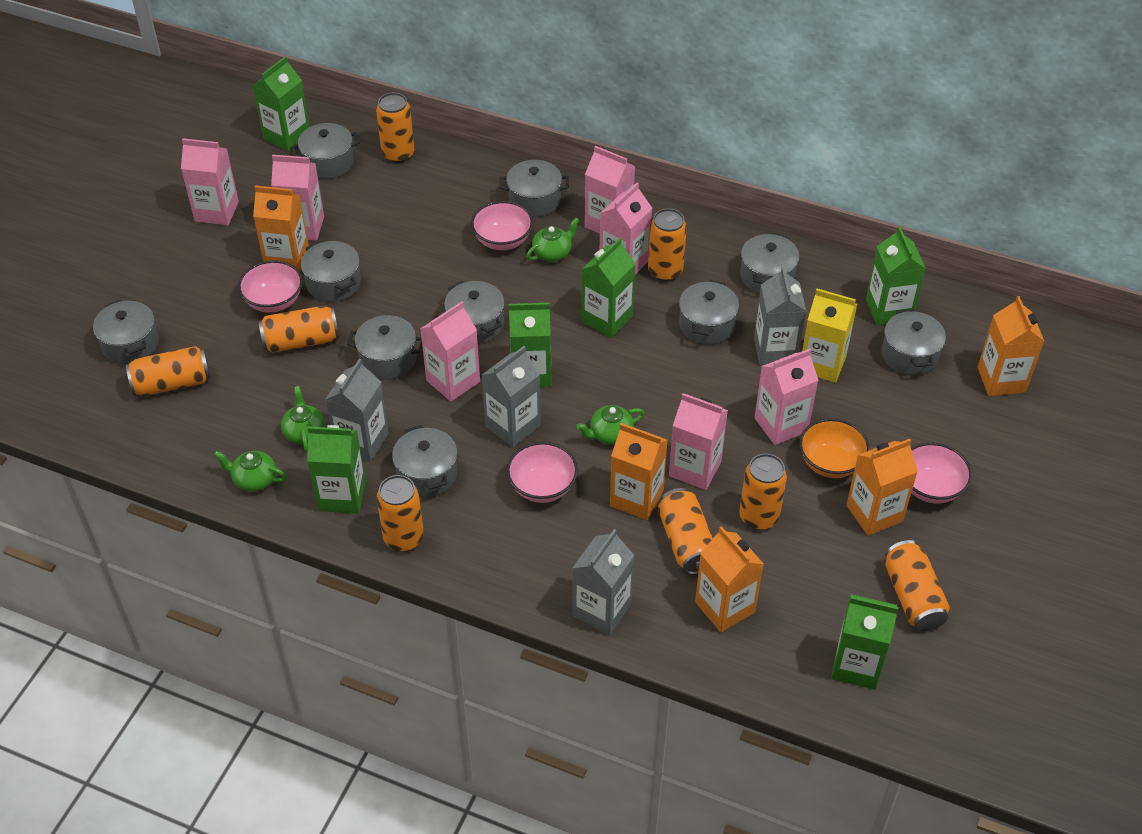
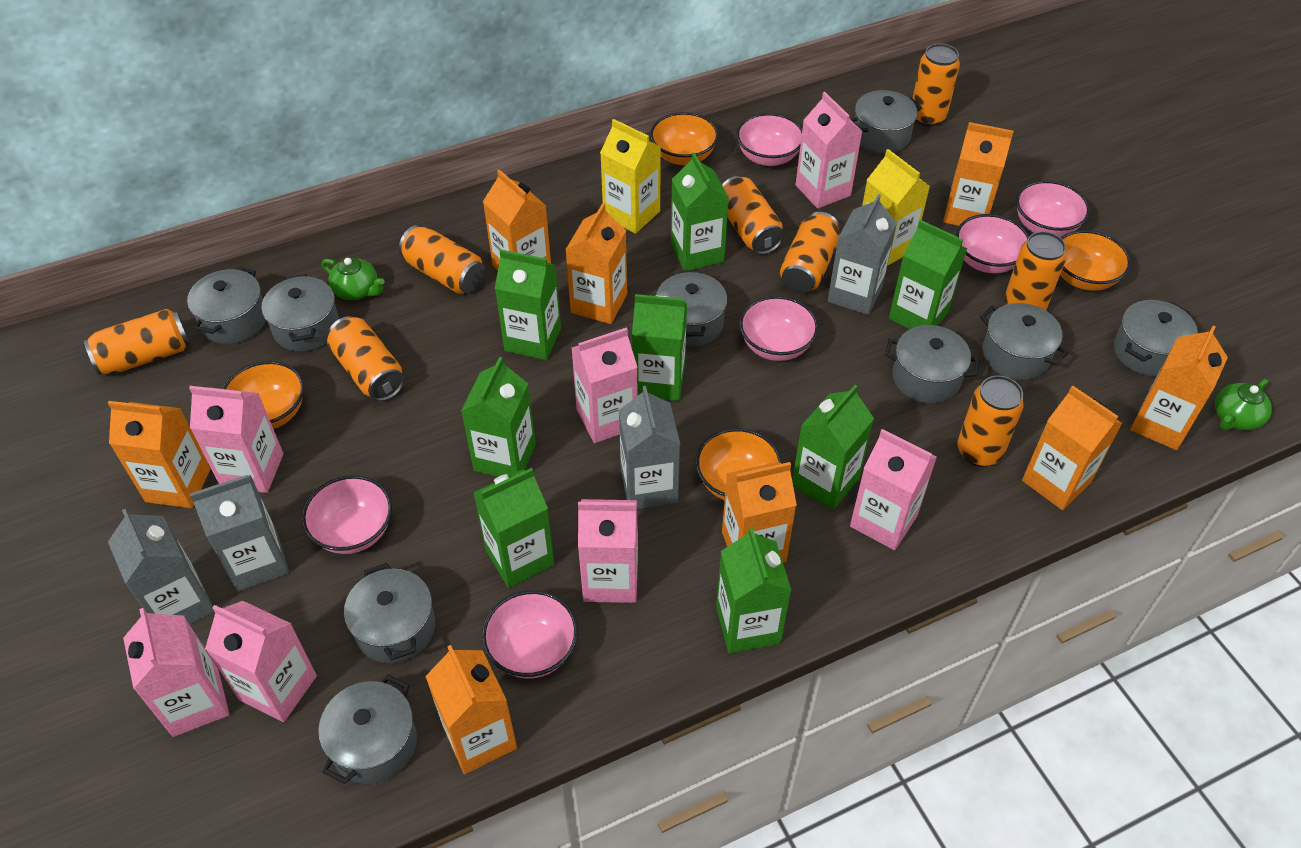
green carton: 6 -> 8
green teapot: 4 -> 2
grey pot: 10 -> 9
orange bowl: 1 -> 4
orange carton: 5 -> 8
pink bowl: 4 -> 6
yellow carton: 1 -> 2

